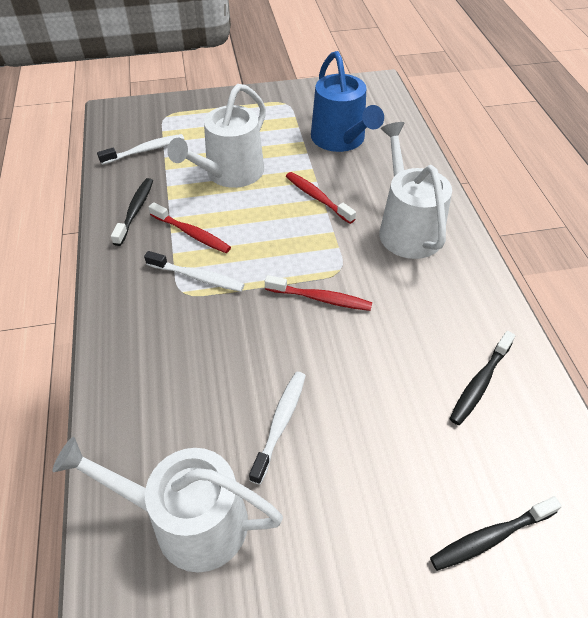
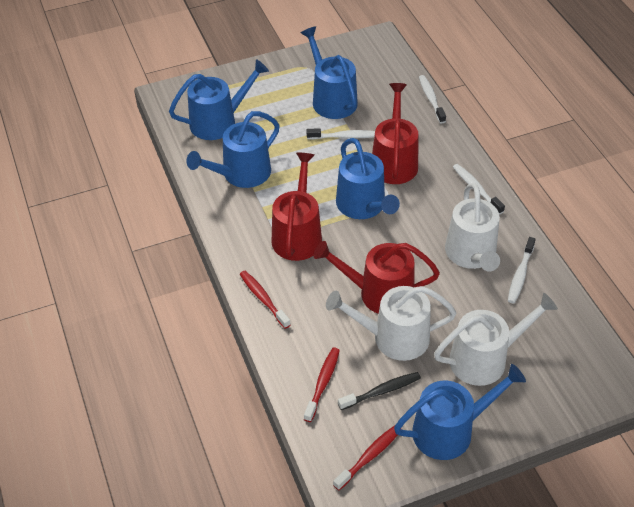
black toothbrush: 3 -> 1
blue watering can: 1 -> 5
red watering can: 0 -> 3
white toothbrush: 3 -> 4

